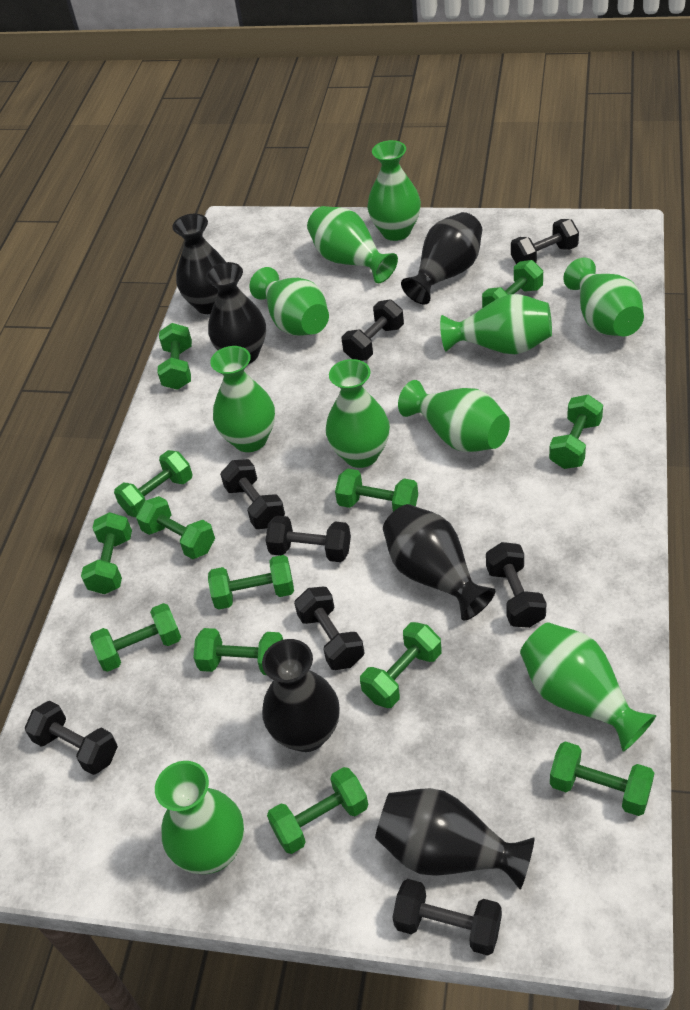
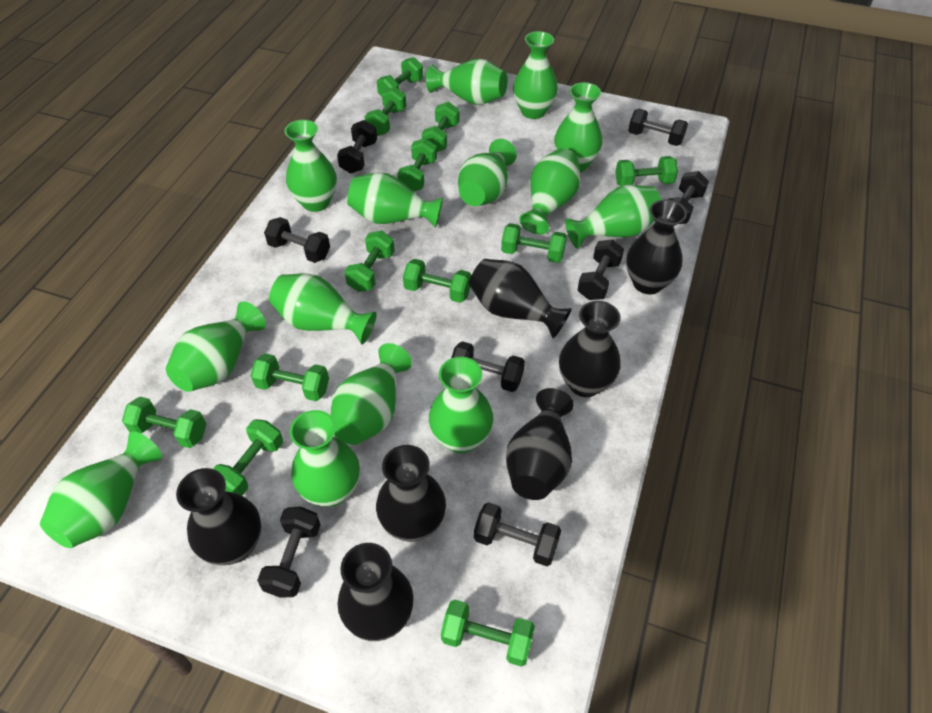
black vase: 6 -> 7
green dumbbell: 13 -> 12
green vase: 10 -> 14

